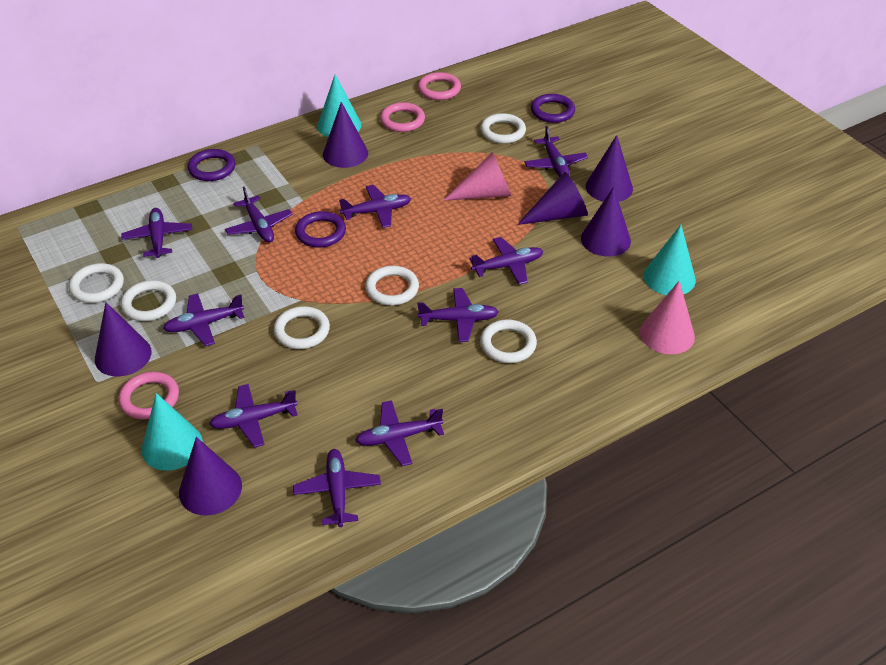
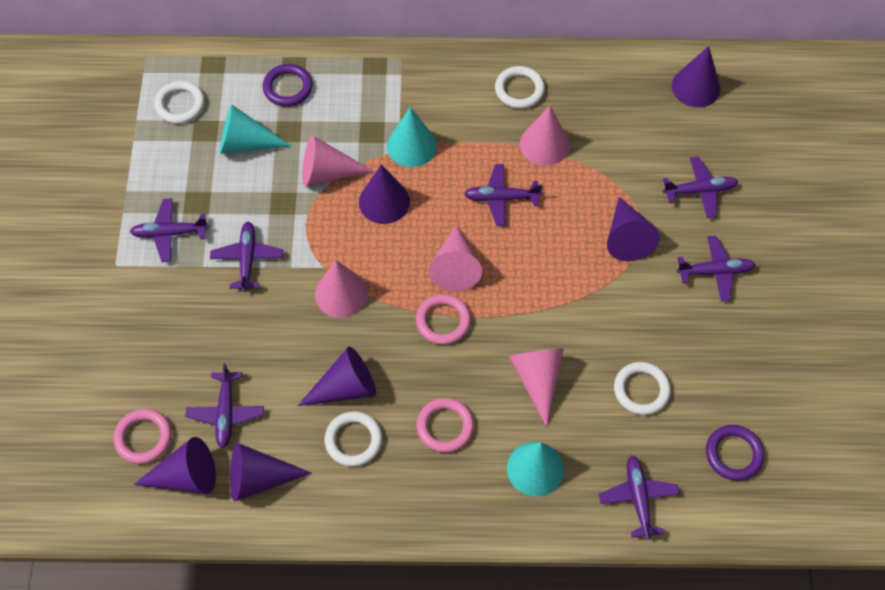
pink cone: 2 -> 5
purple plane: 10 -> 7
purple ring: 3 -> 2
white ring: 6 -> 4

